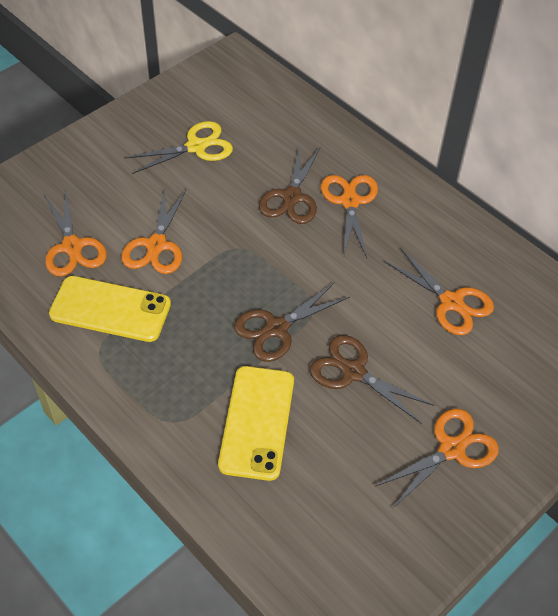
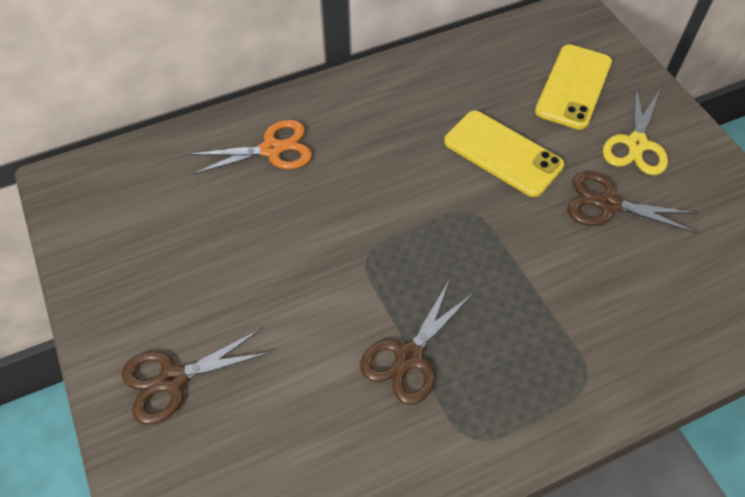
orange scissors: 5 -> 1

